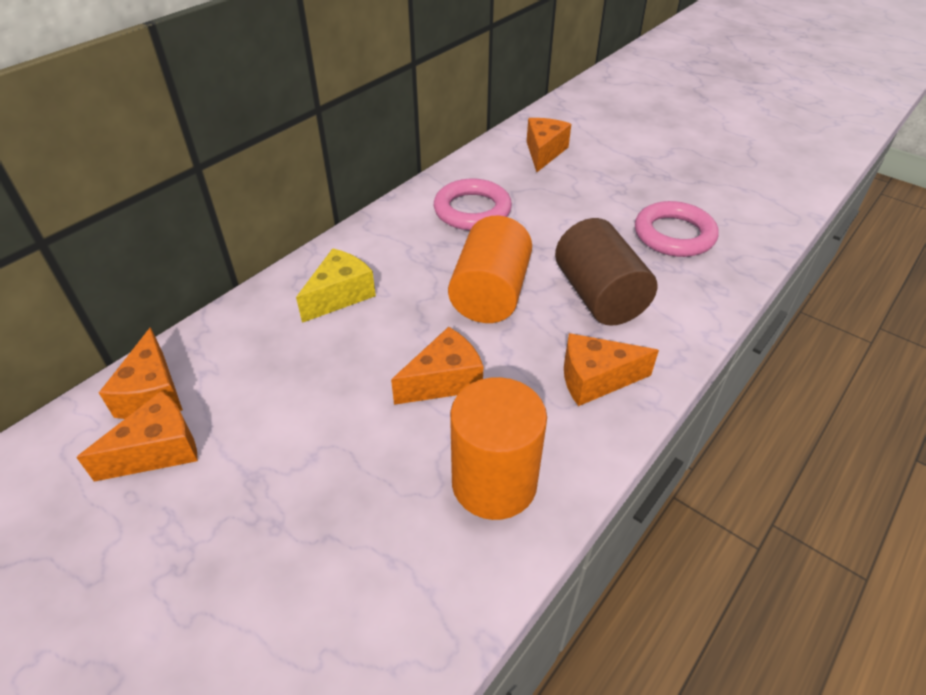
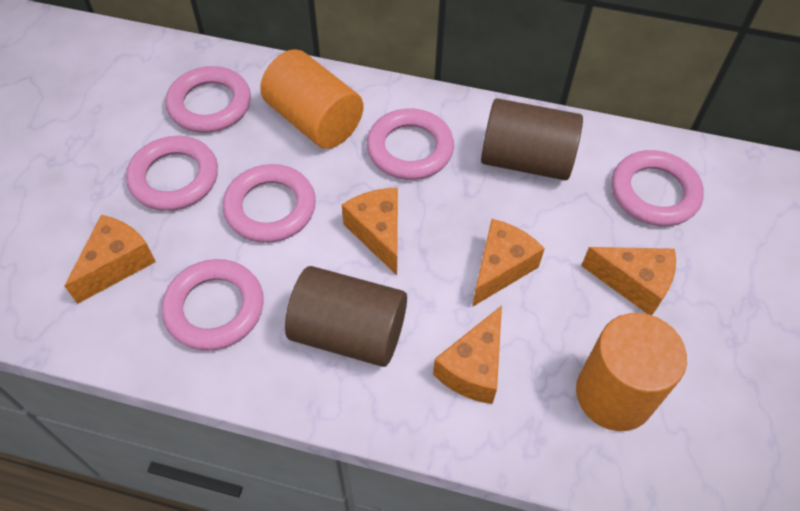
brown cylinder: 1 -> 2
pink ring: 2 -> 6
yellow cheese: 1 -> 0

